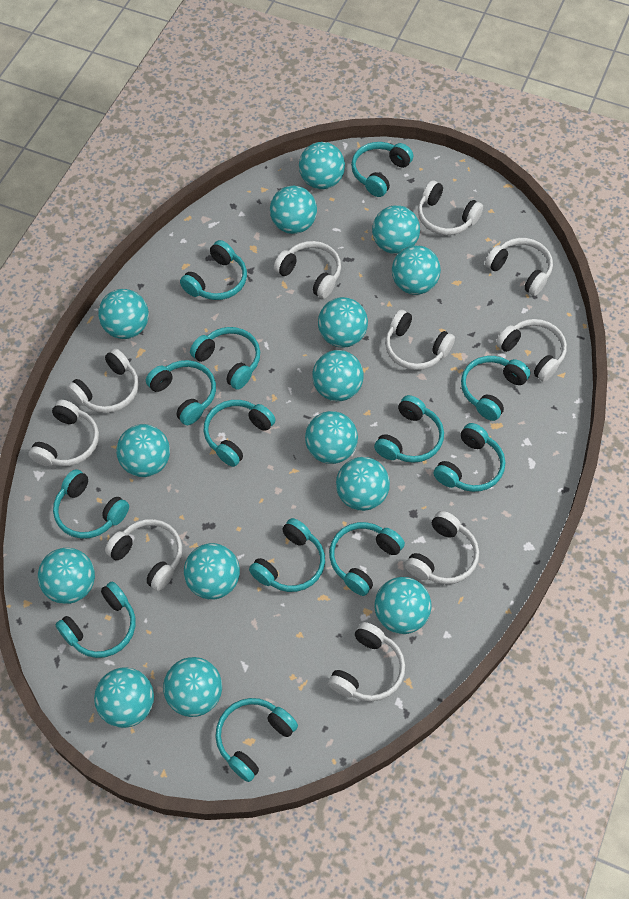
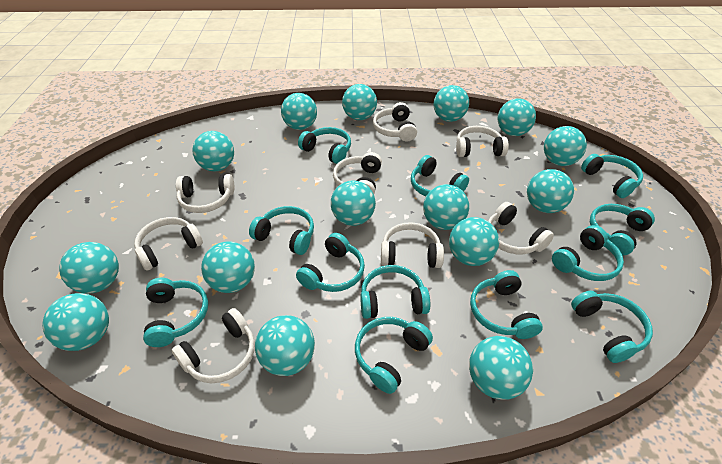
turquoise headphones: 13 -> 12
white headphones: 10 -> 8

